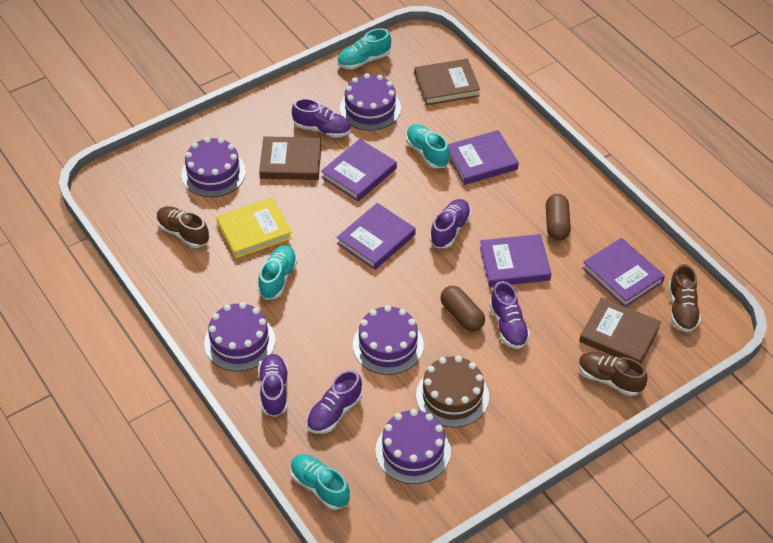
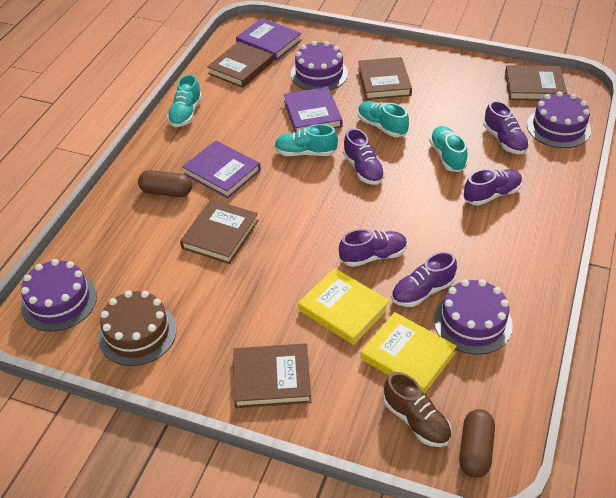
brown book: 3 -> 5
brown shoe: 3 -> 1
purple book: 5 -> 3
purple cake: 5 -> 4
yellow book: 1 -> 2

